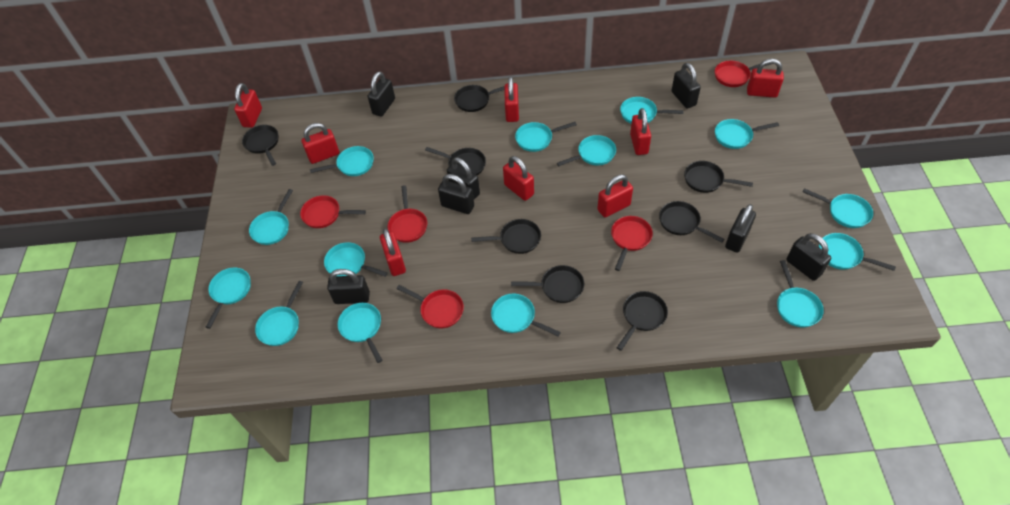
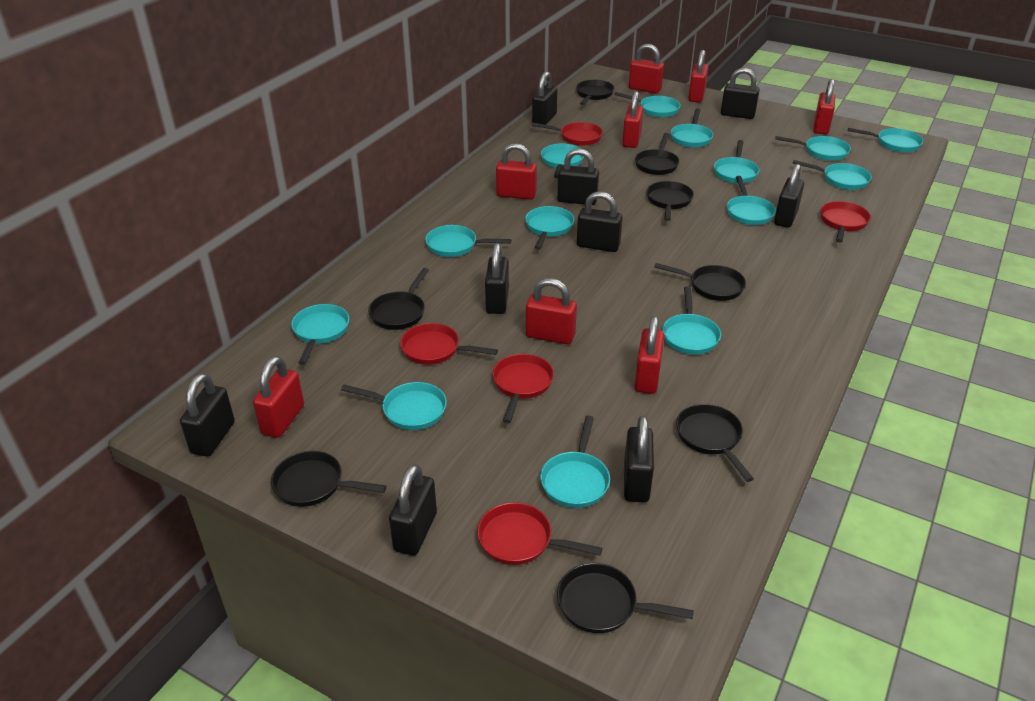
black padlock: 7 -> 9

